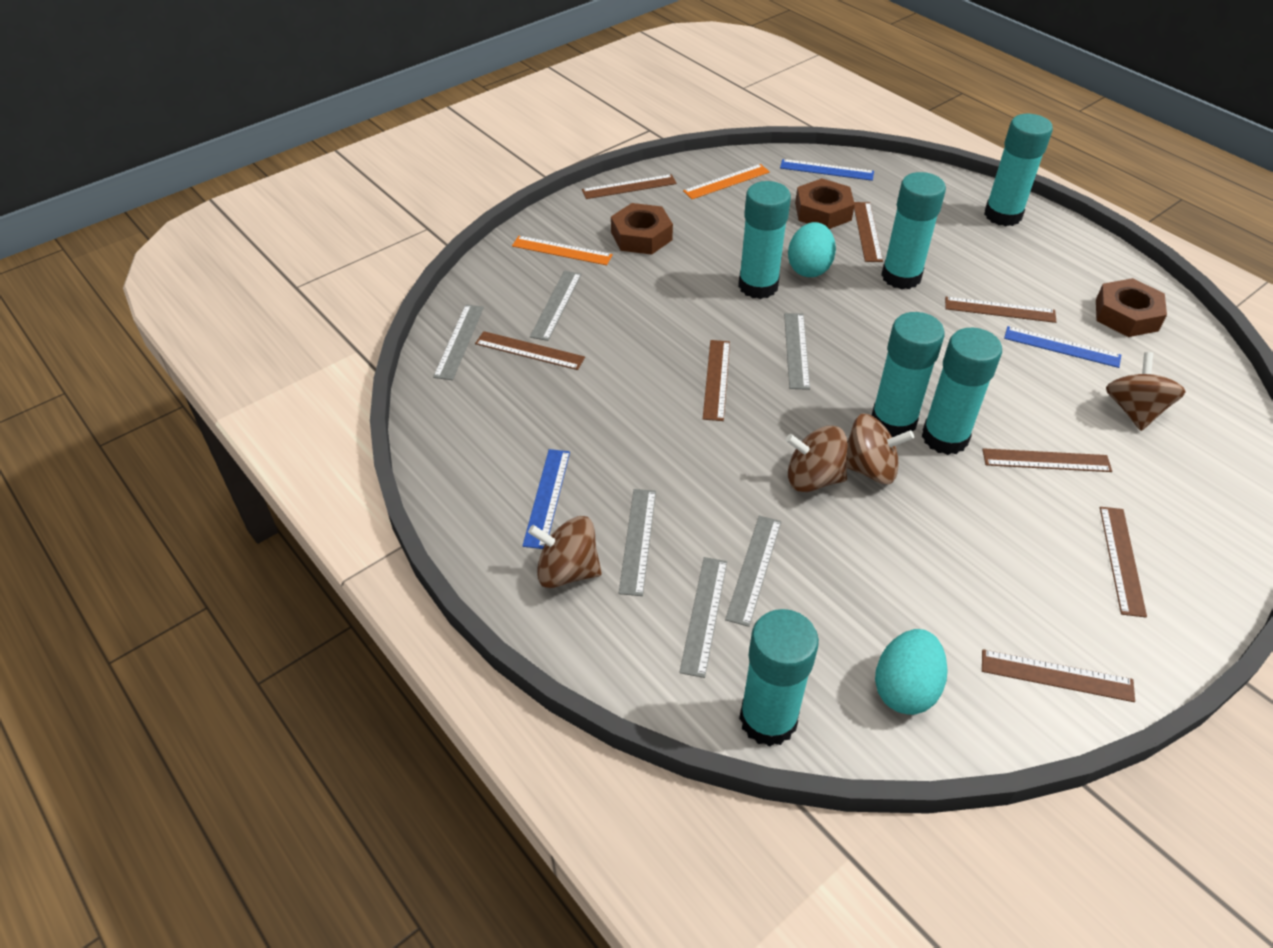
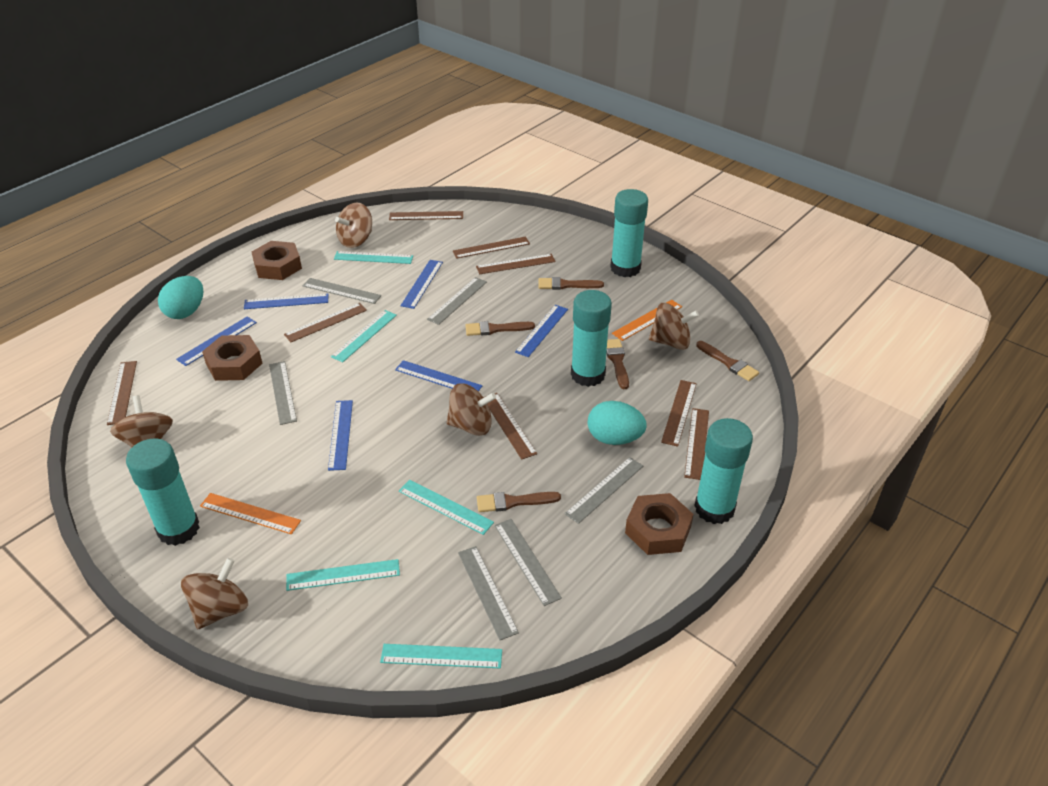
blue ruler: 3 -> 6
brown brush: 0 -> 5
brown spinning top: 4 -> 5
turquoise glue stick: 6 -> 4
turquoise ruler: 0 -> 5

